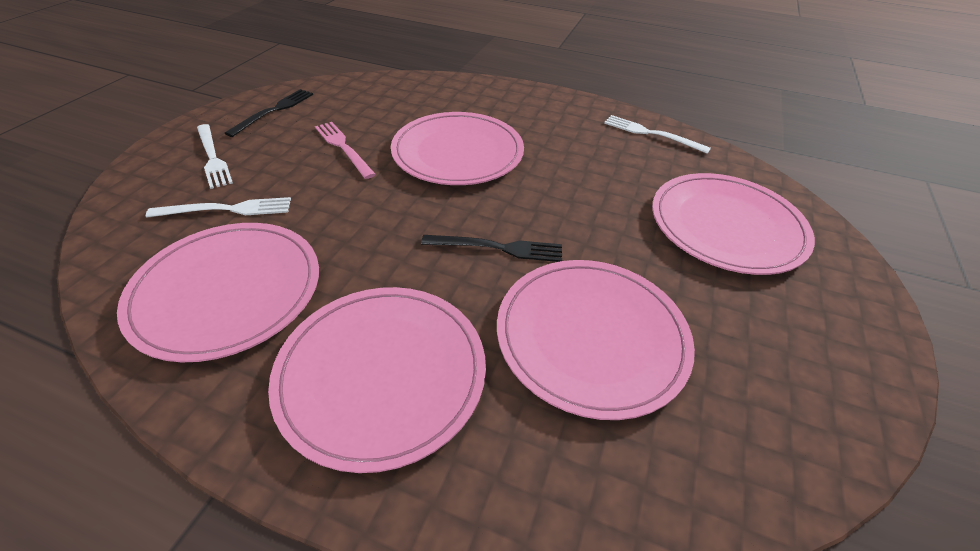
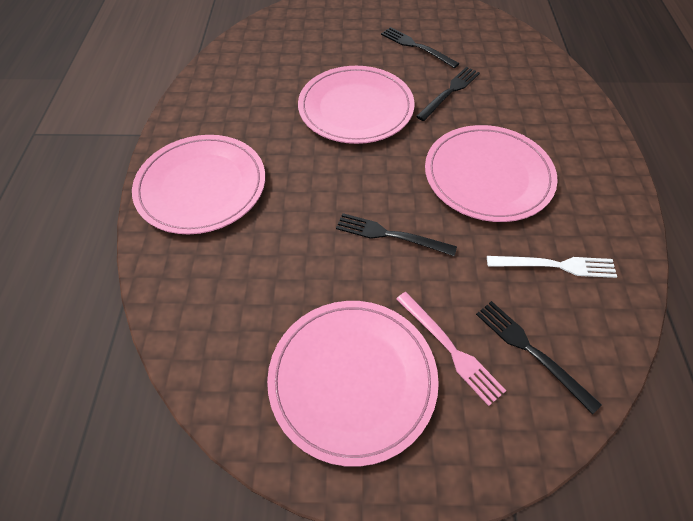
black fork: 2 -> 4
pink plate: 5 -> 4
white fork: 3 -> 1

